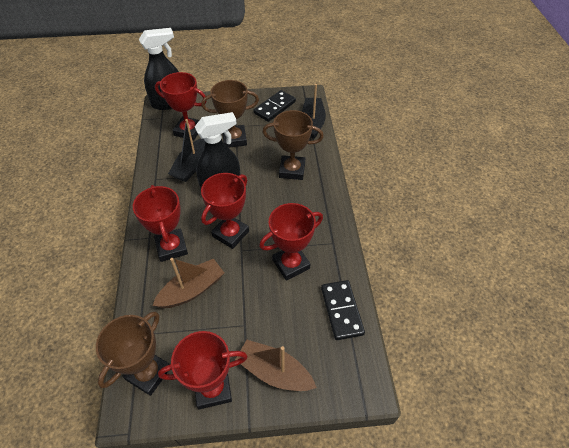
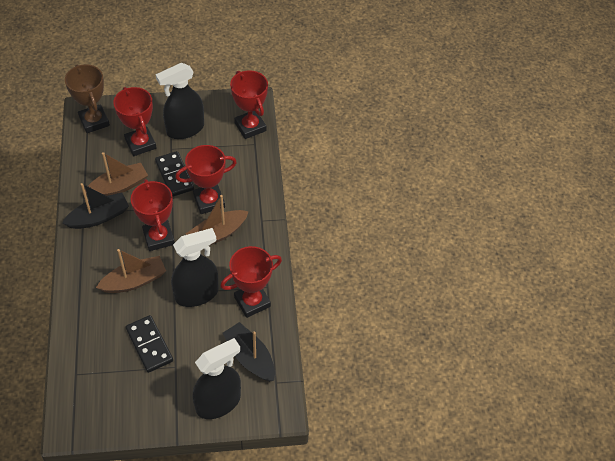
black spray bottle: 2 -> 3
brown boat: 2 -> 3
brown trophy: 3 -> 1

